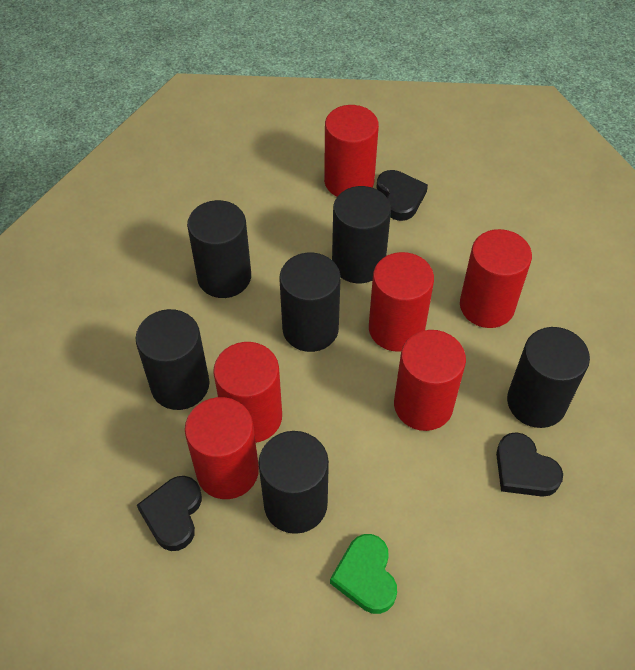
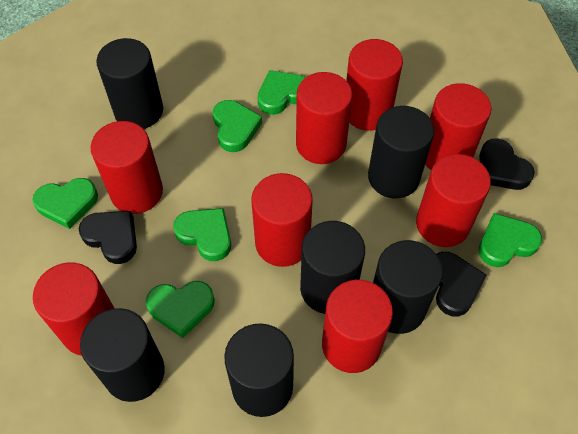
green heart: 1 -> 6
red cylinder: 6 -> 8

